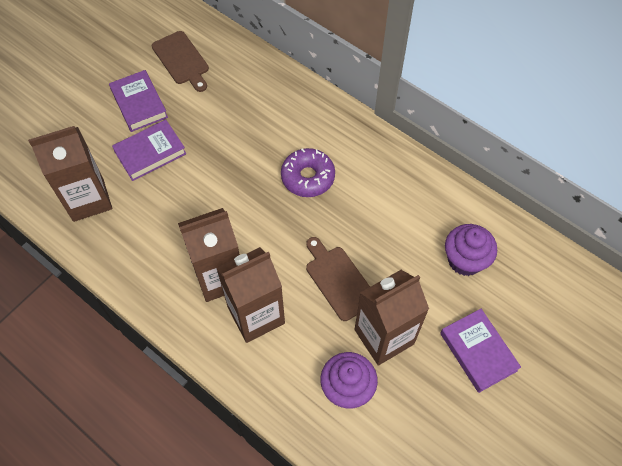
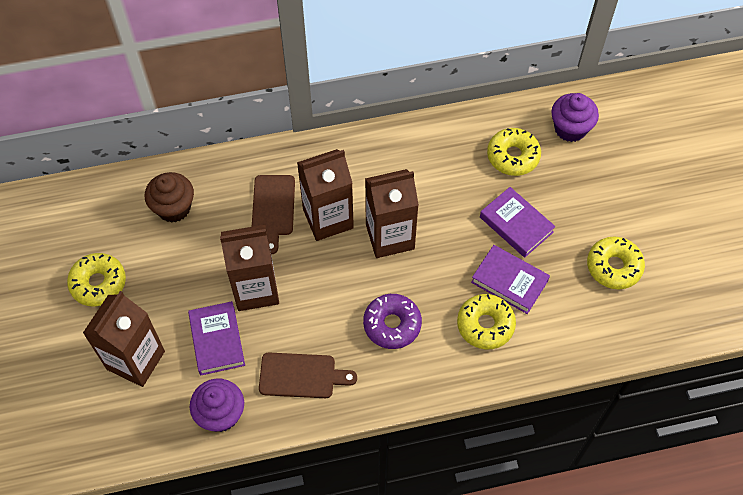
brown cupcake: 0 -> 1
yellow donut: 0 -> 4

